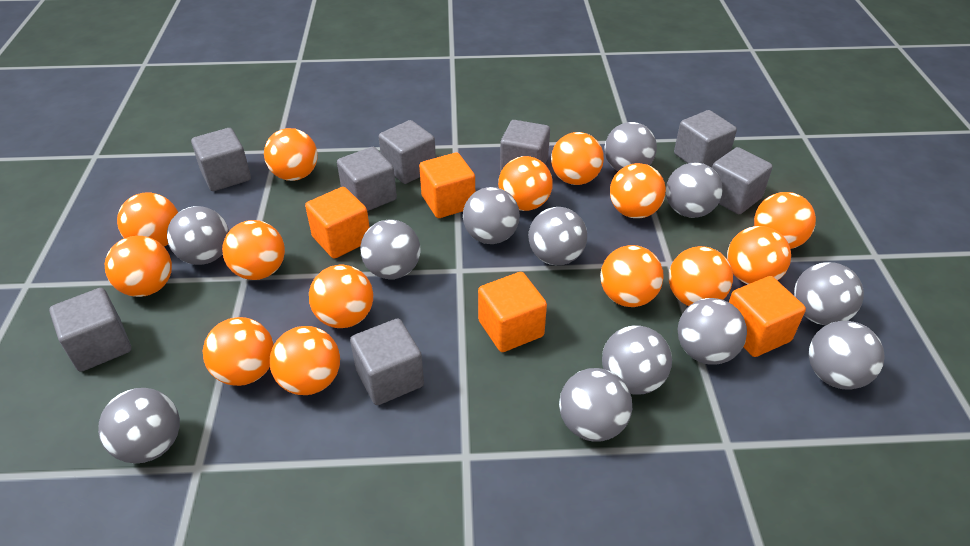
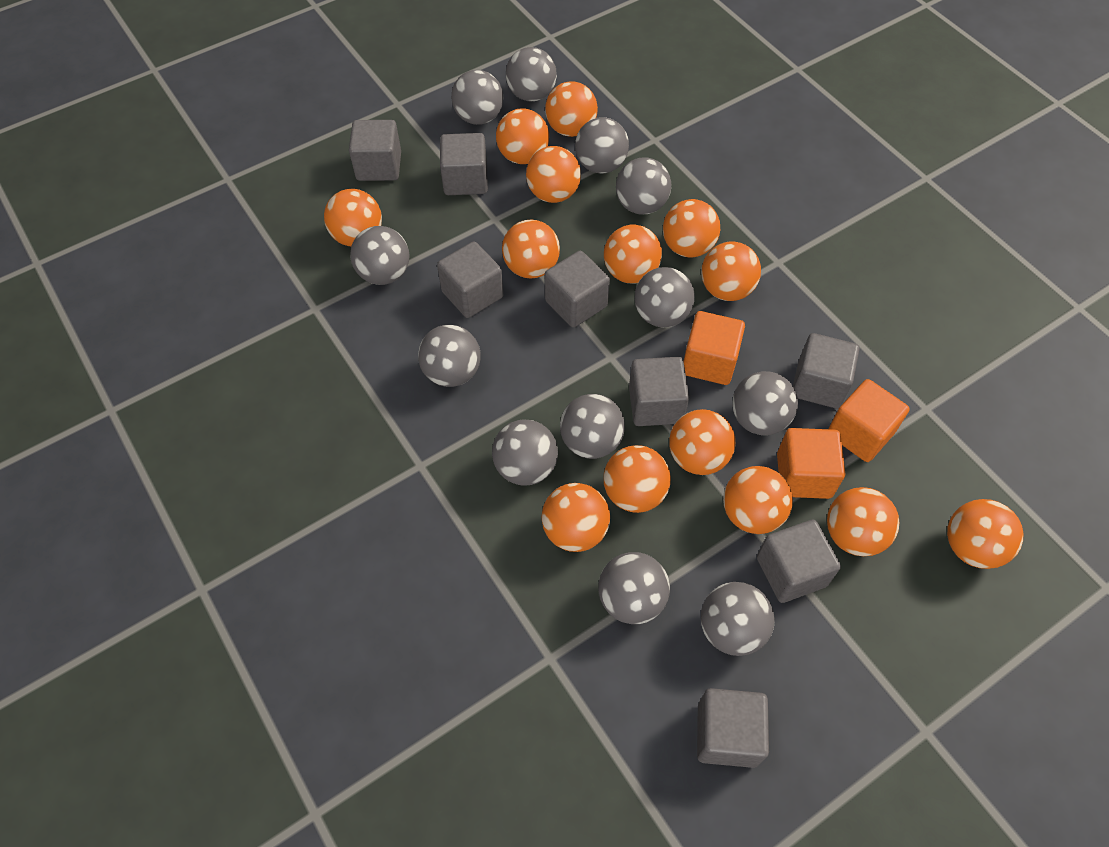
orange cube: 4 -> 3

